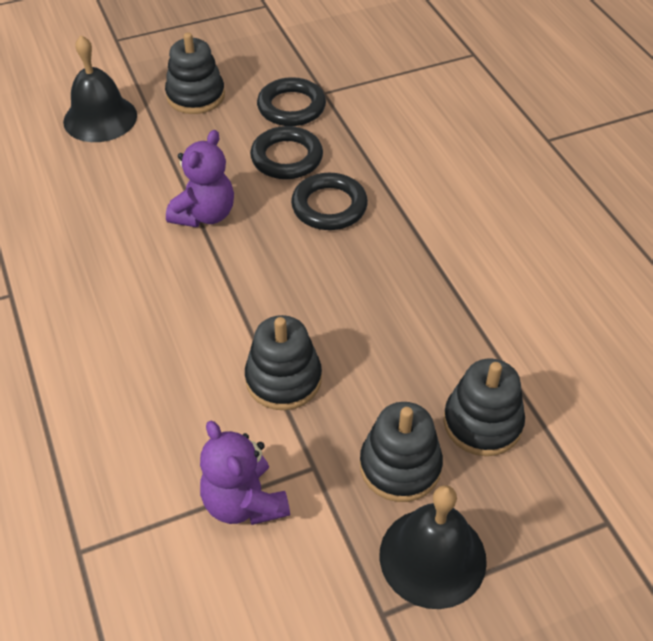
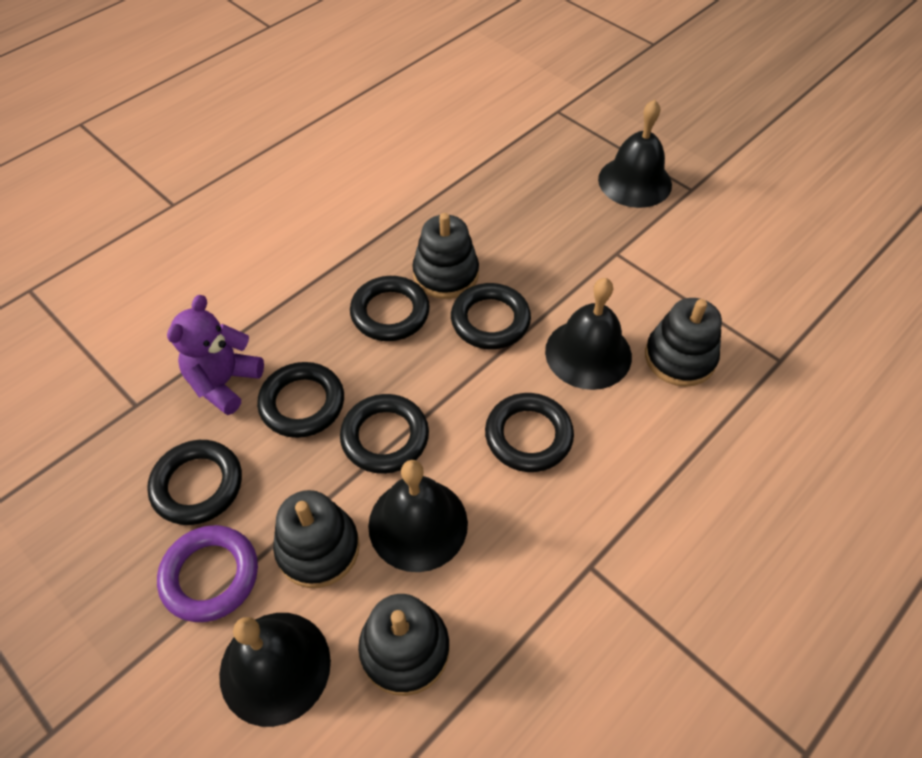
black bell: 2 -> 4
black ring: 3 -> 6
purple ring: 0 -> 1
purple teddy bear: 2 -> 1

